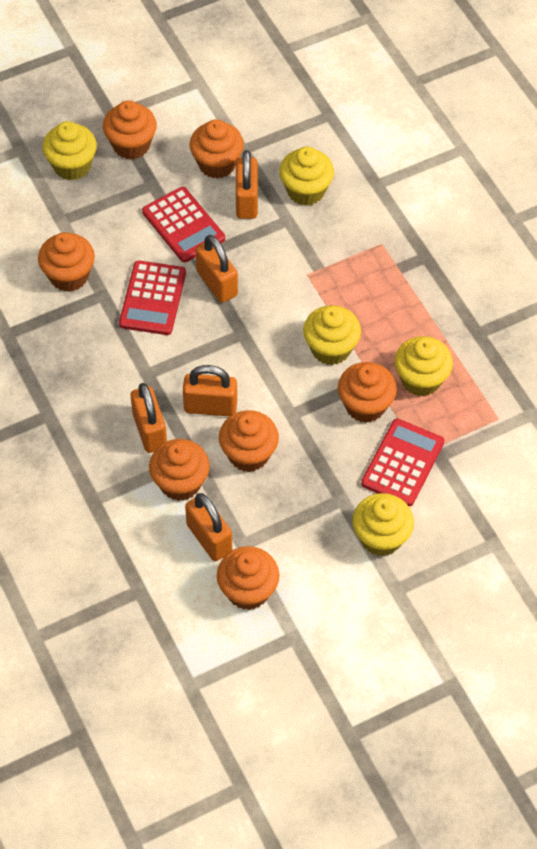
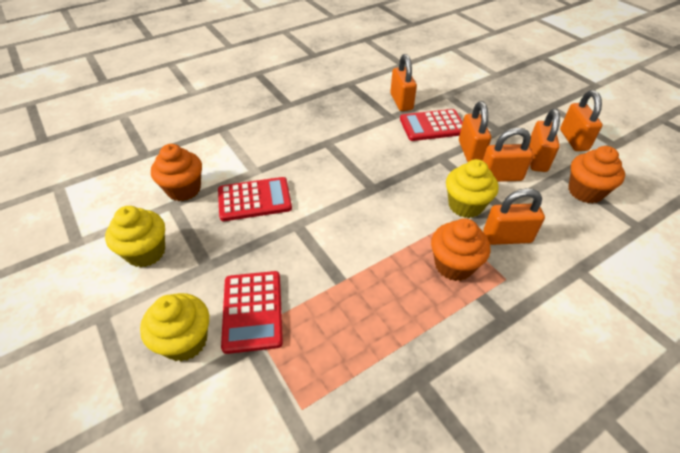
orange cupcake: 7 -> 3
orange padlock: 5 -> 6
yellow cupcake: 5 -> 3

